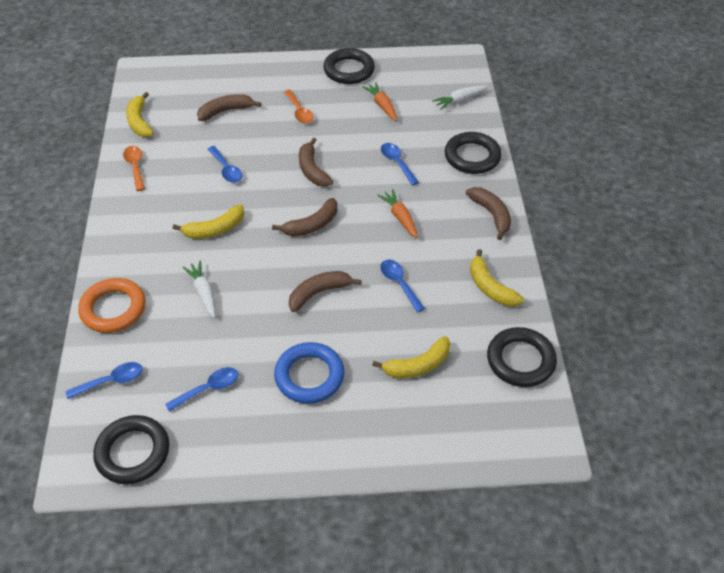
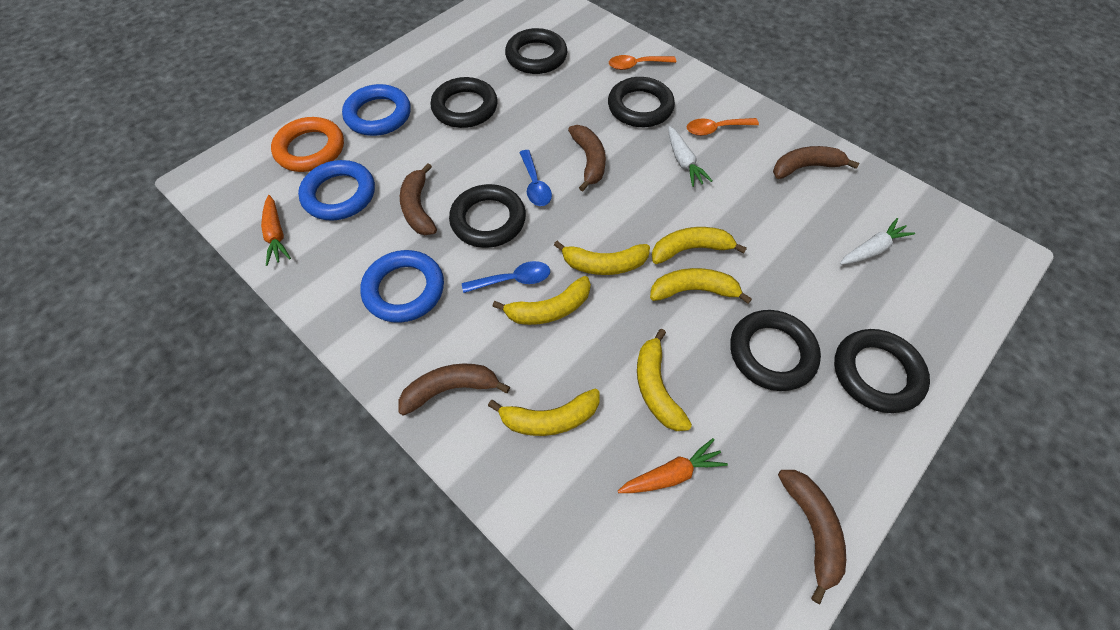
black ring: 4 -> 6
blue ring: 1 -> 3
blue spoon: 5 -> 2
yellow banana: 4 -> 6

